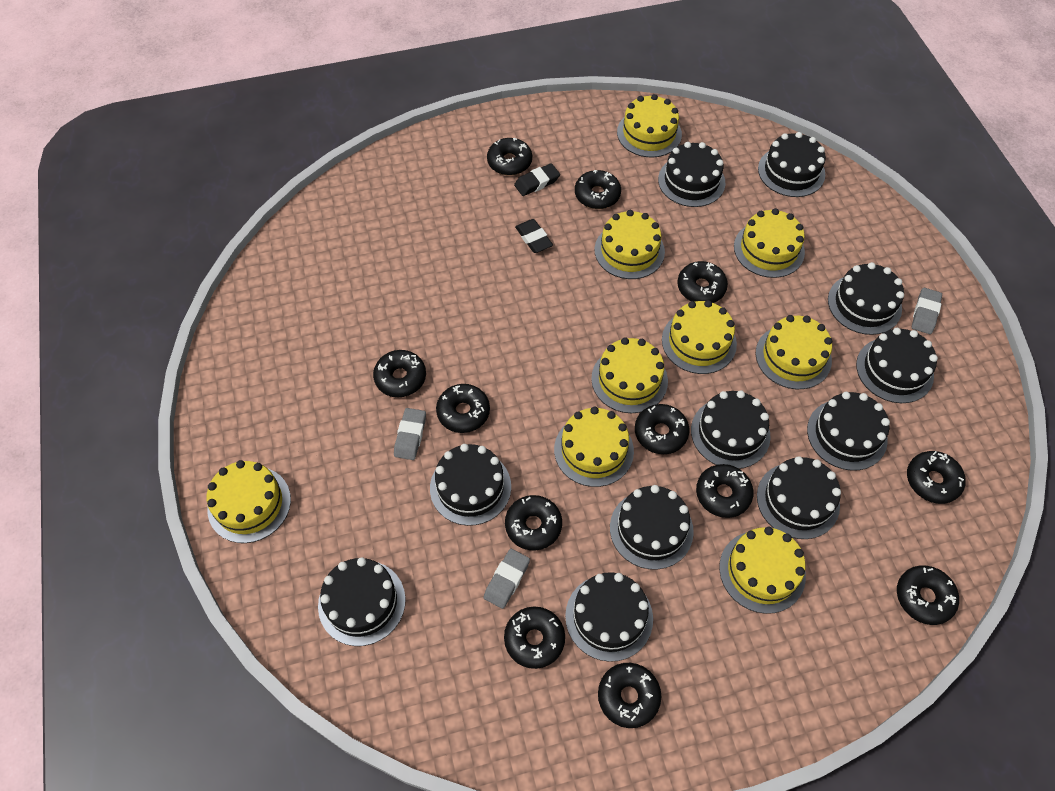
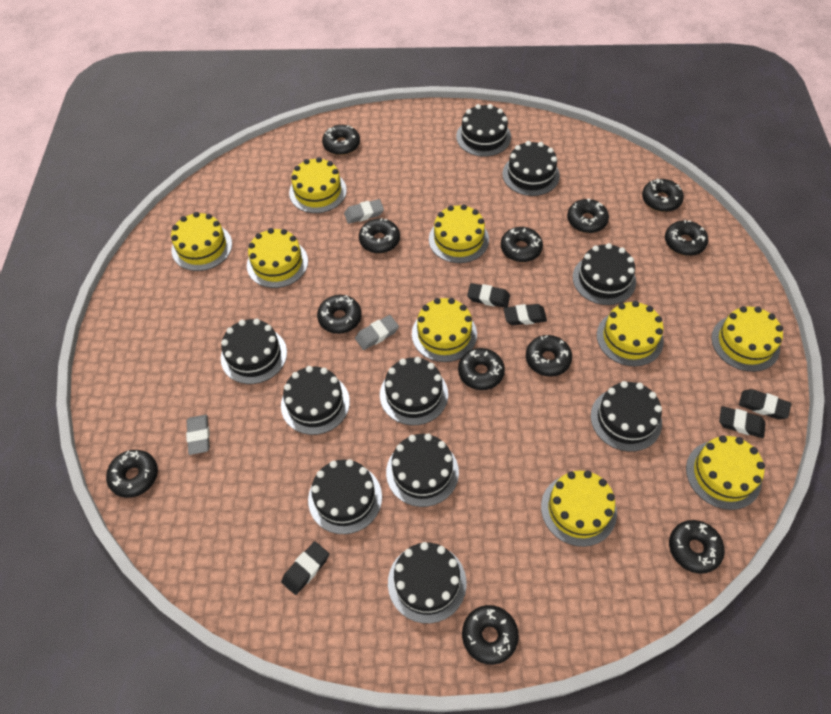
black cake: 11 -> 10
black eraser: 2 -> 5

